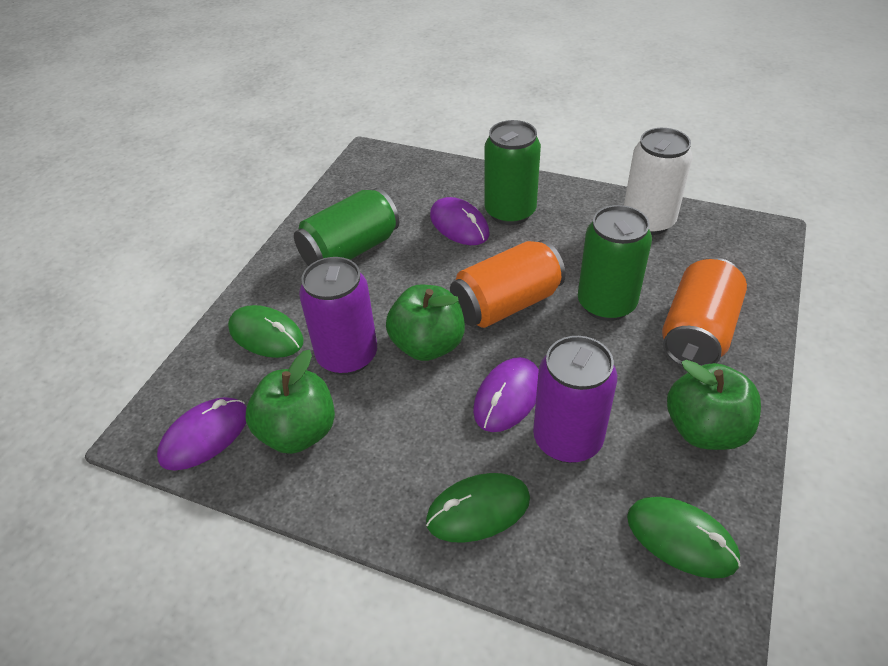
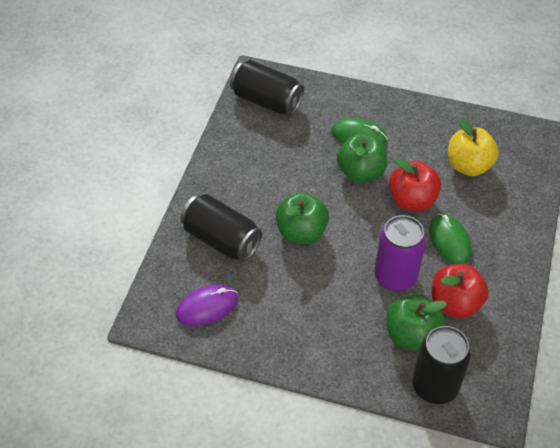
black can: 0 -> 3
green can: 3 -> 0
green mouse: 3 -> 2
orange can: 2 -> 0
purple can: 2 -> 1
purple mouse: 3 -> 1
red apple: 0 -> 2
white can: 1 -> 0
yellow apple: 0 -> 1

